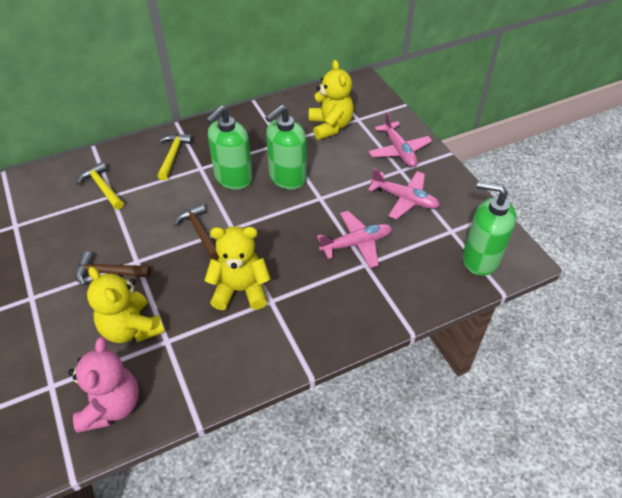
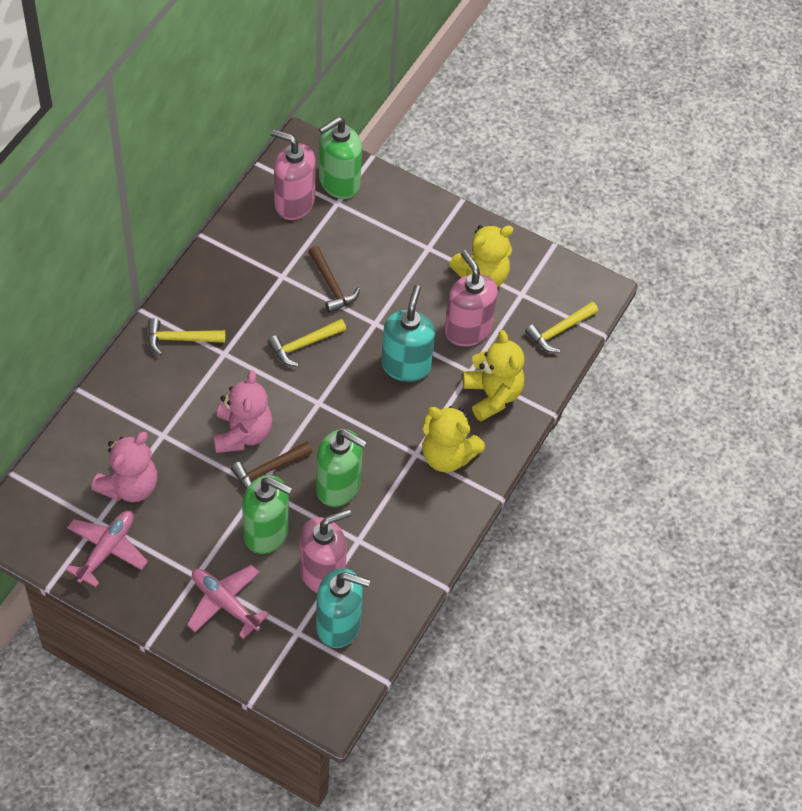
pink plane: 3 -> 2
pink soap dispenser: 0 -> 3
pink teddy bear: 1 -> 2
turquoise soap dispenser: 0 -> 2
yellow hammer: 2 -> 3

